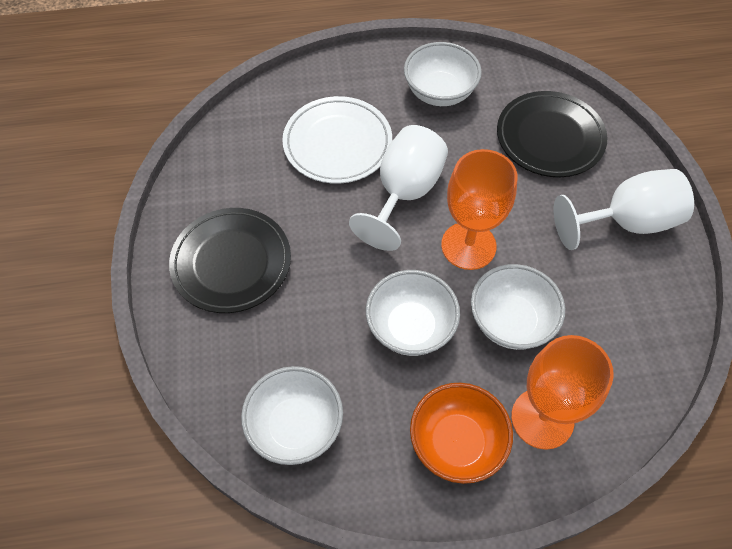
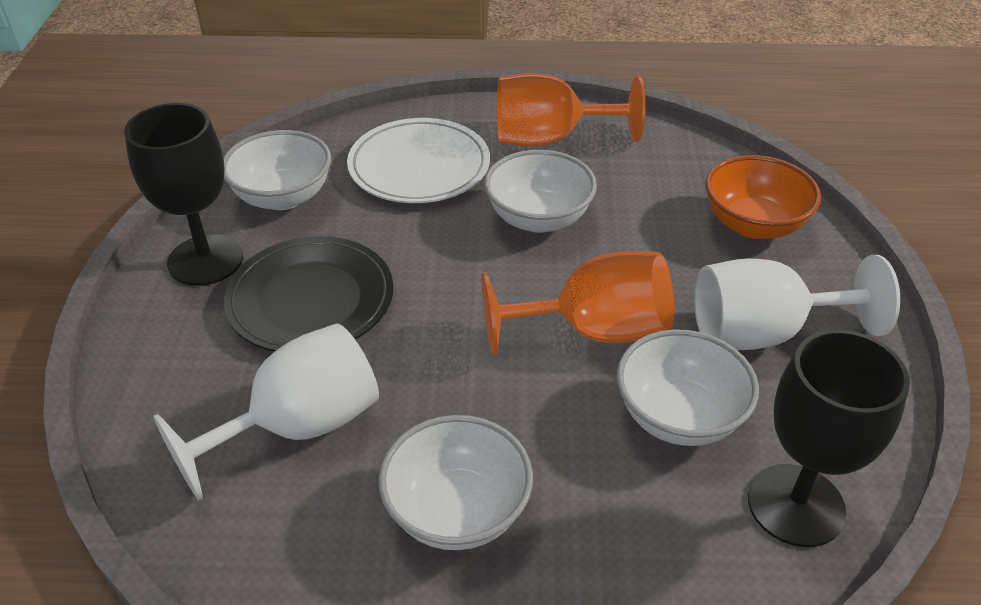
black goblet: 0 -> 2
black plate: 2 -> 1

